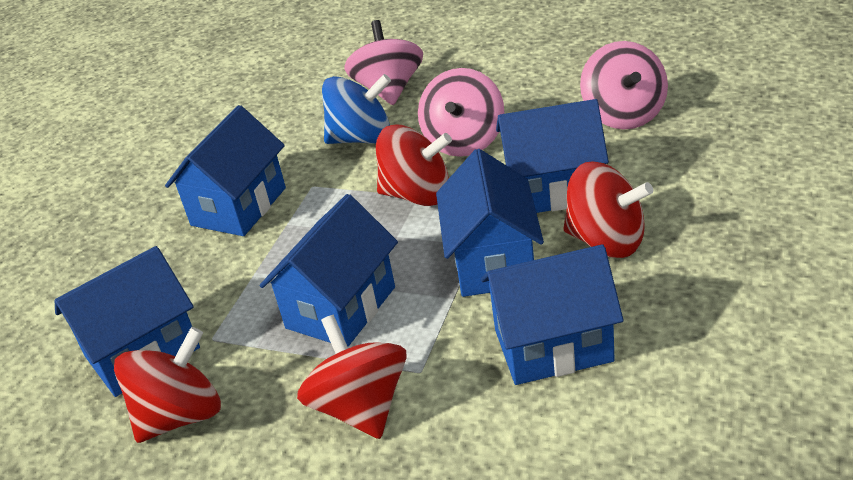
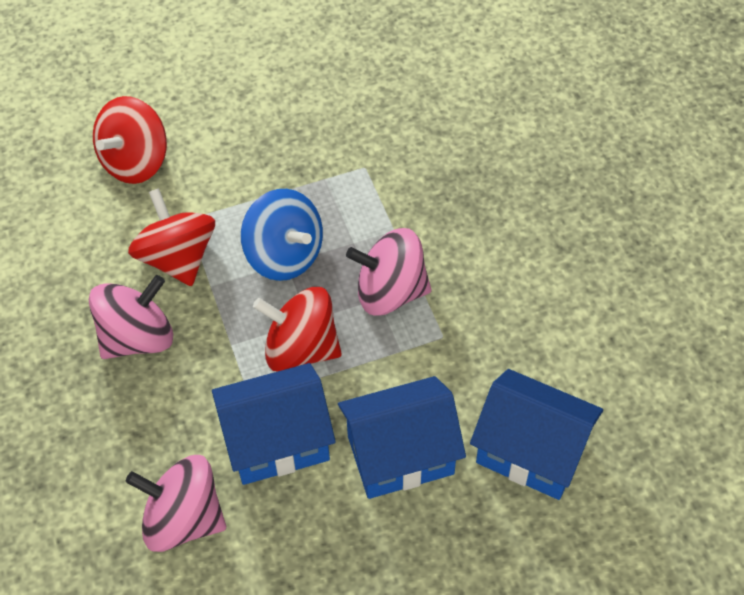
blue house: 6 -> 3
red spinning top: 4 -> 3

